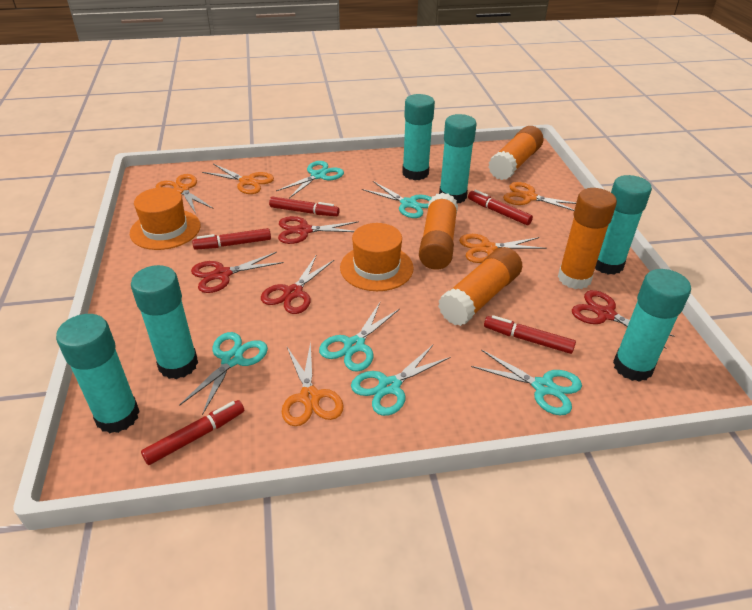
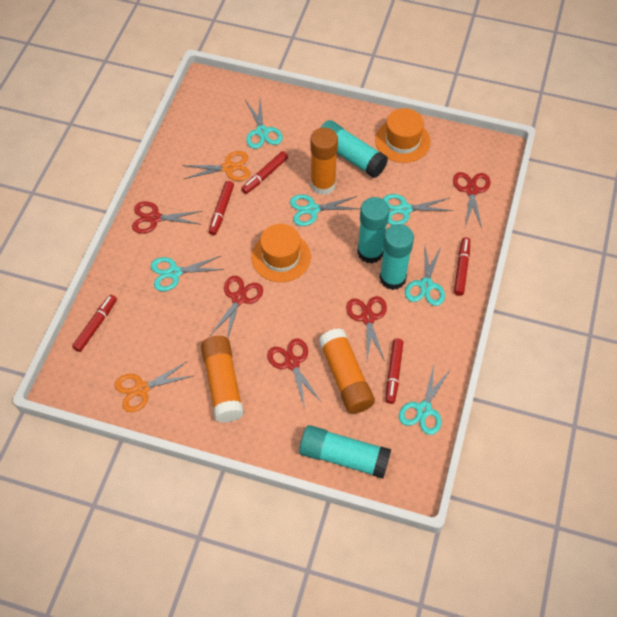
orange glue stick: 4 -> 3
orange scissors: 5 -> 2
red scissors: 4 -> 5
turquoise glue stick: 6 -> 4

